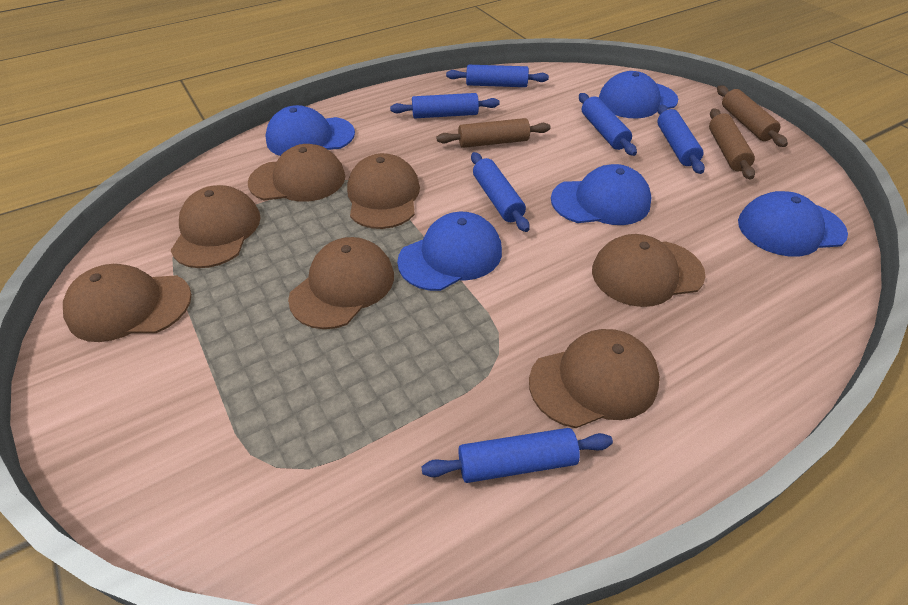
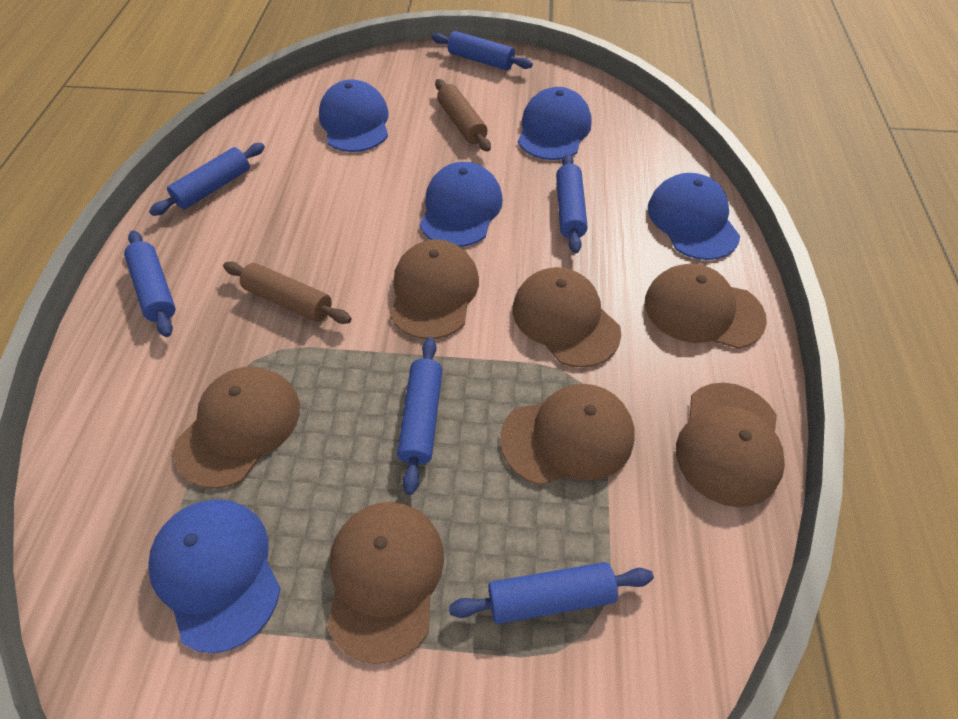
brown rolling pin: 3 -> 2

